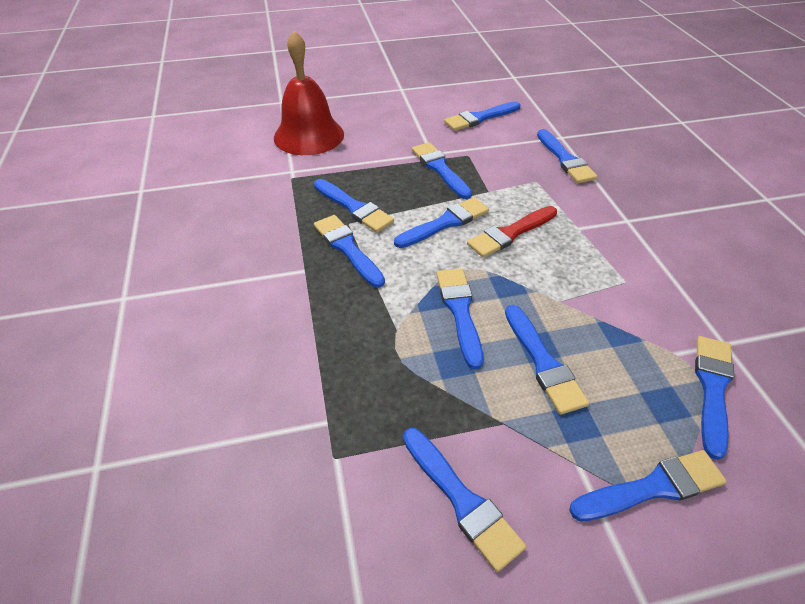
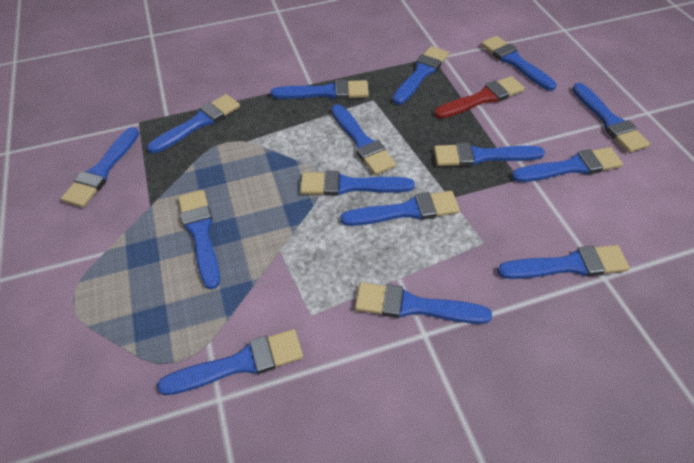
blue brush: 11 -> 15
red bell: 1 -> 0

